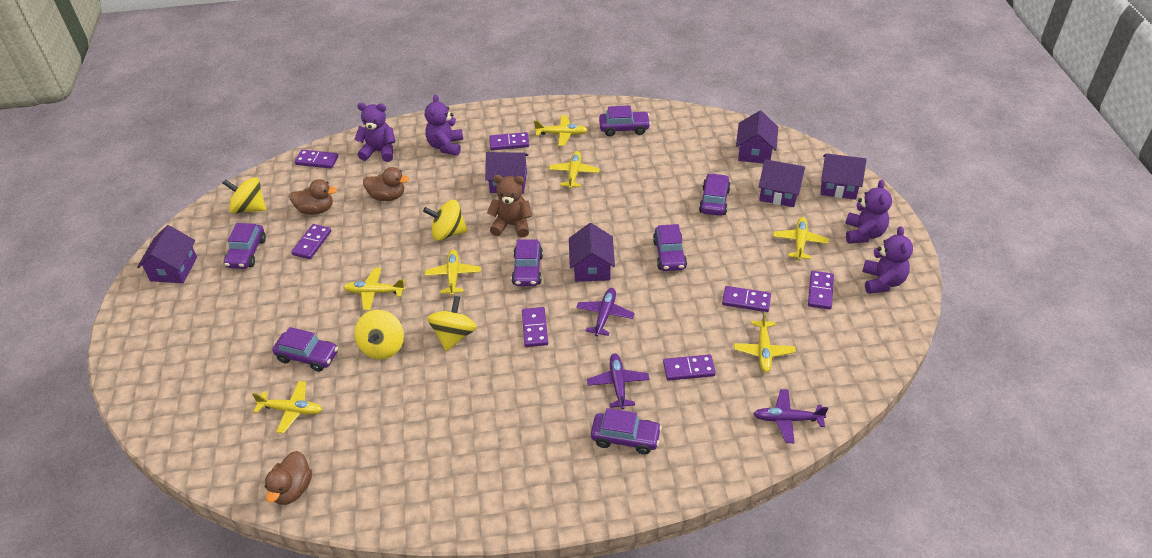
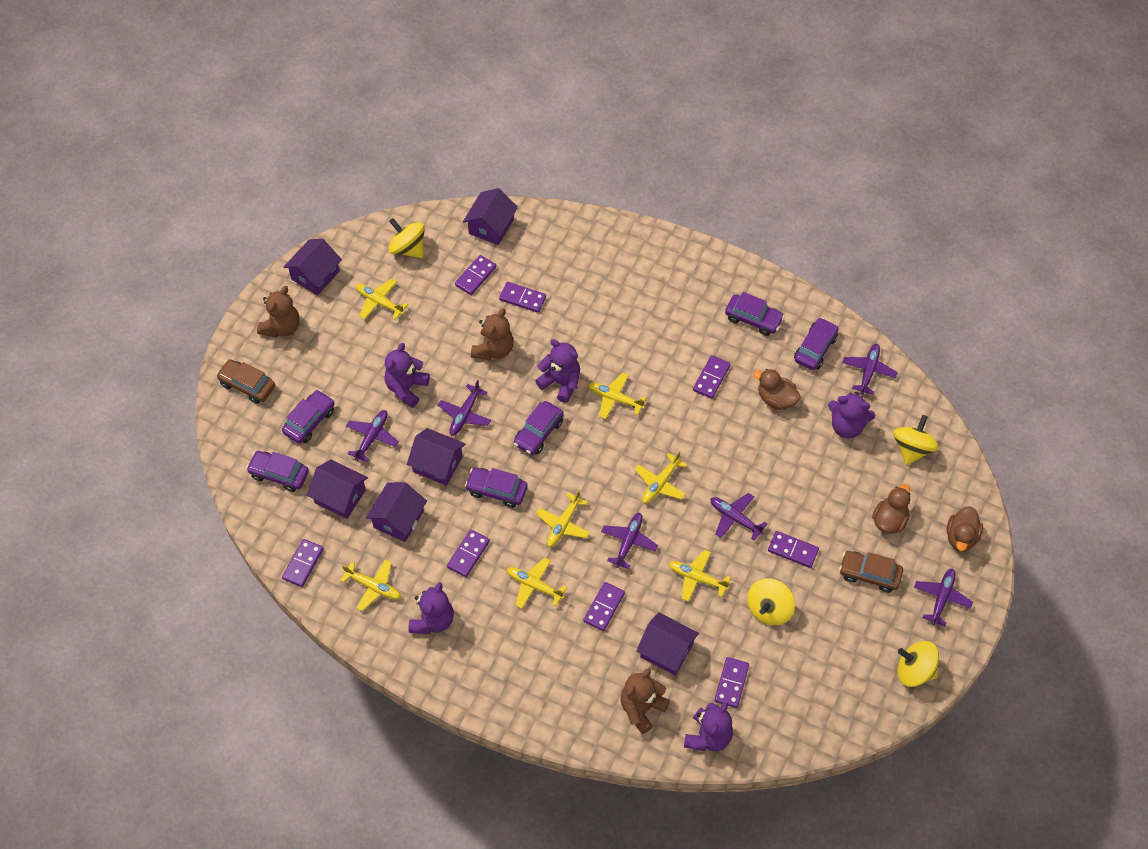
brown car: 0 -> 2
brown teddy bear: 1 -> 3
purple car: 7 -> 6
purple domino: 7 -> 8
purple plane: 3 -> 6
purple teddy bear: 4 -> 5

